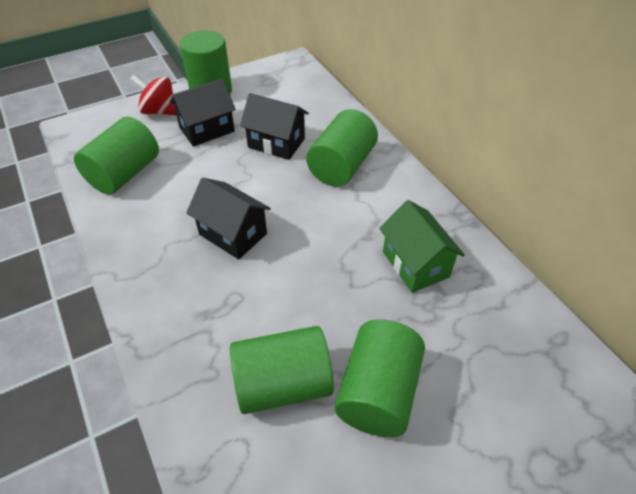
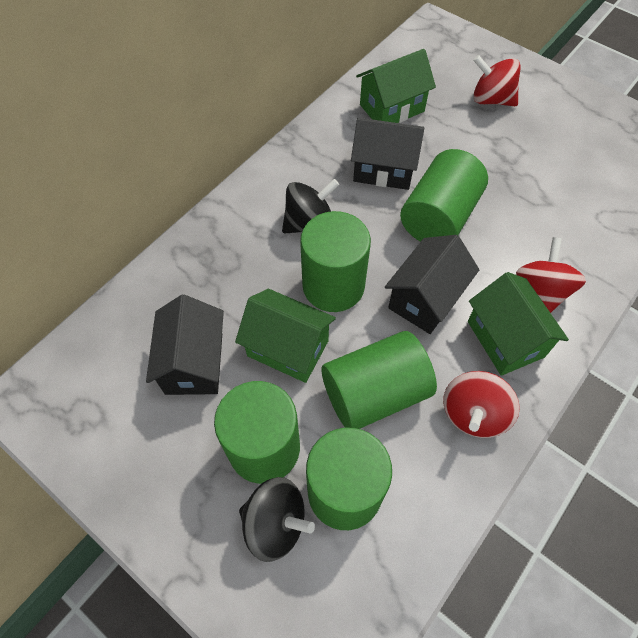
black spinning top: 0 -> 2
green house: 1 -> 3
red spinning top: 1 -> 3

